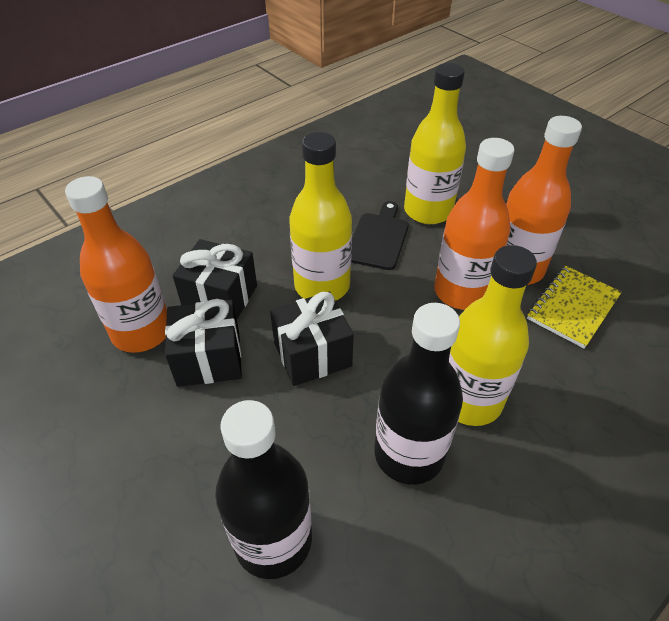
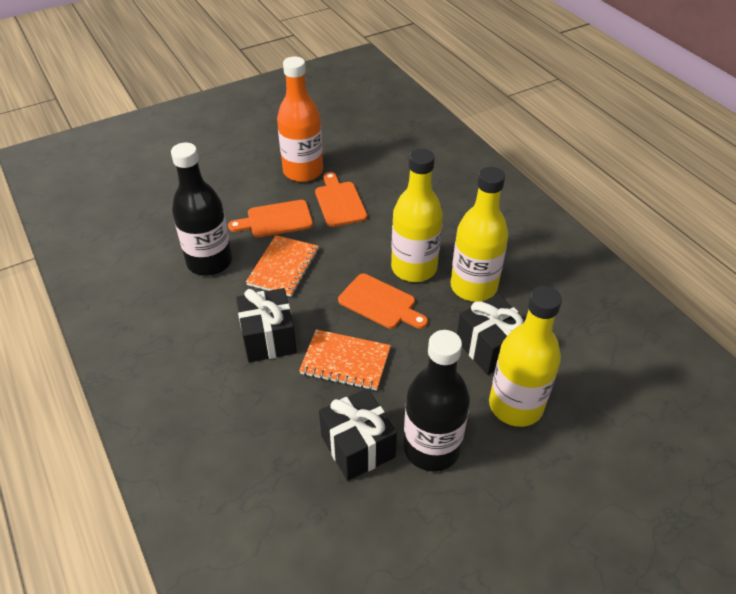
black cutting board: 1 -> 0
orange bottle: 3 -> 1
orange cutting board: 0 -> 3
orange notebook: 0 -> 2
yellow notebook: 1 -> 0

